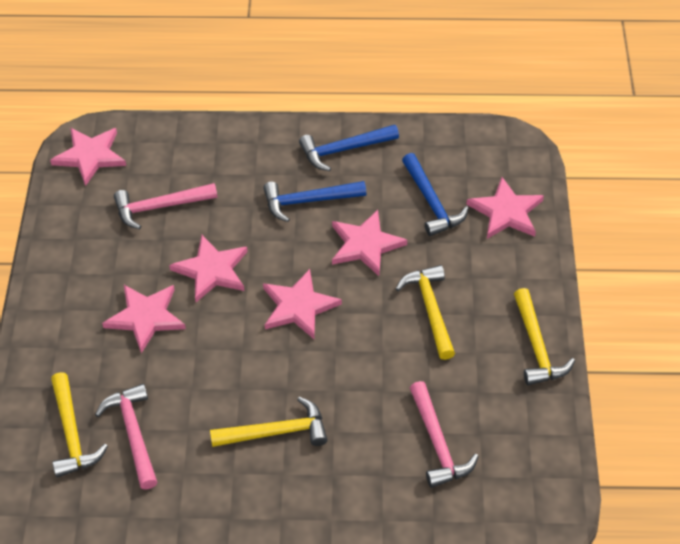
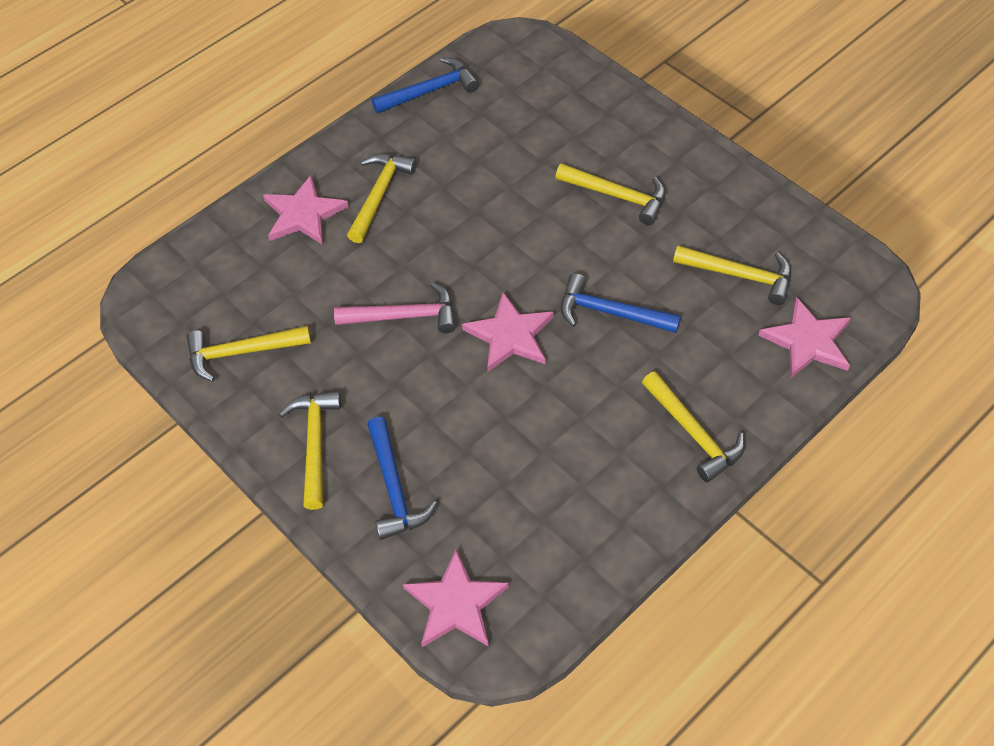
pink hammer: 3 -> 1
pink star: 6 -> 4
yellow hammer: 4 -> 6

